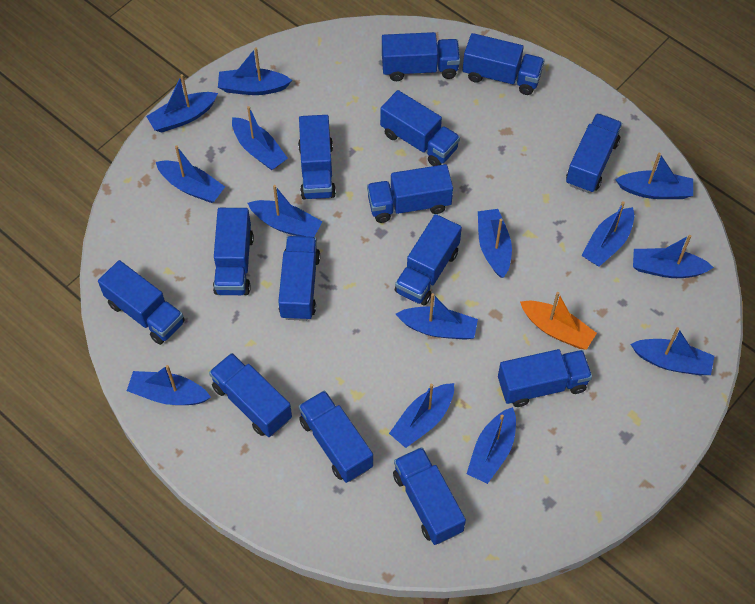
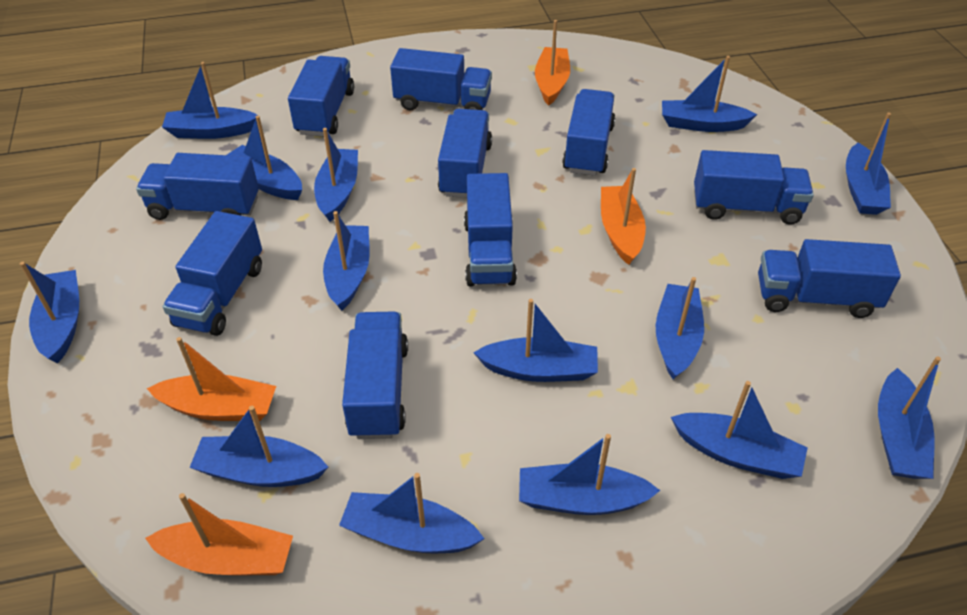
blue truck: 14 -> 10
orange boat: 1 -> 4

